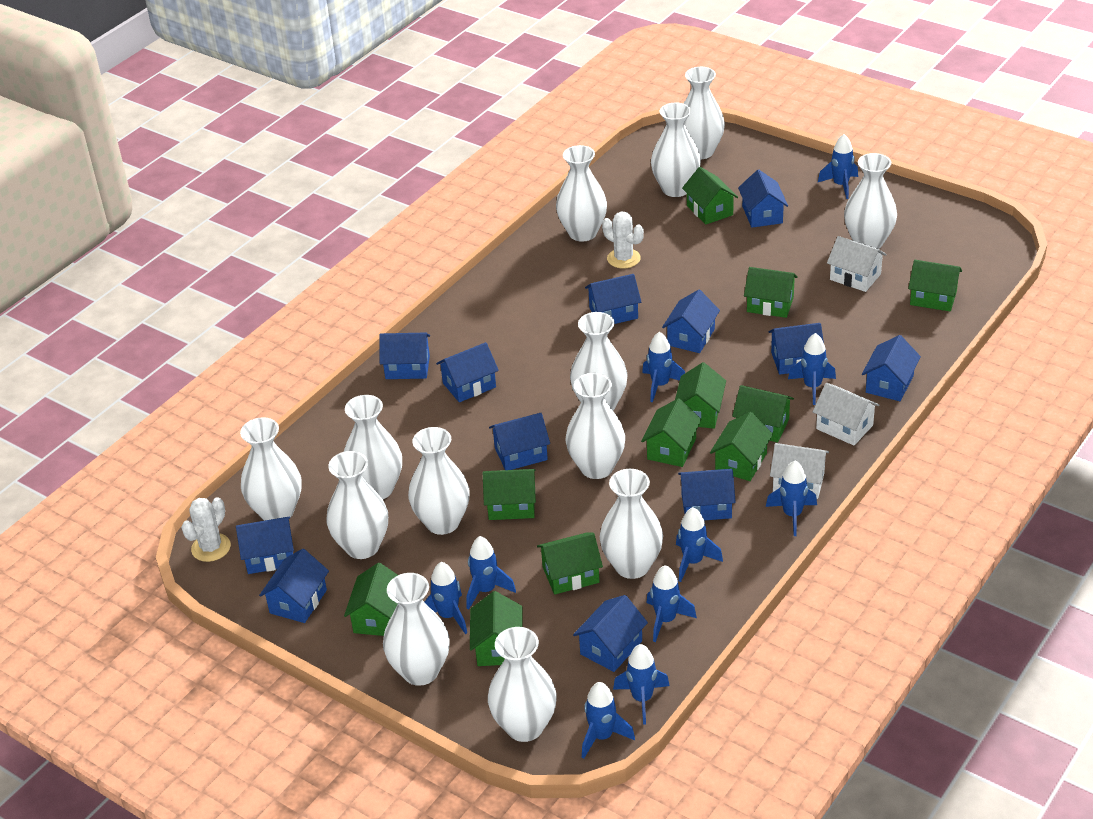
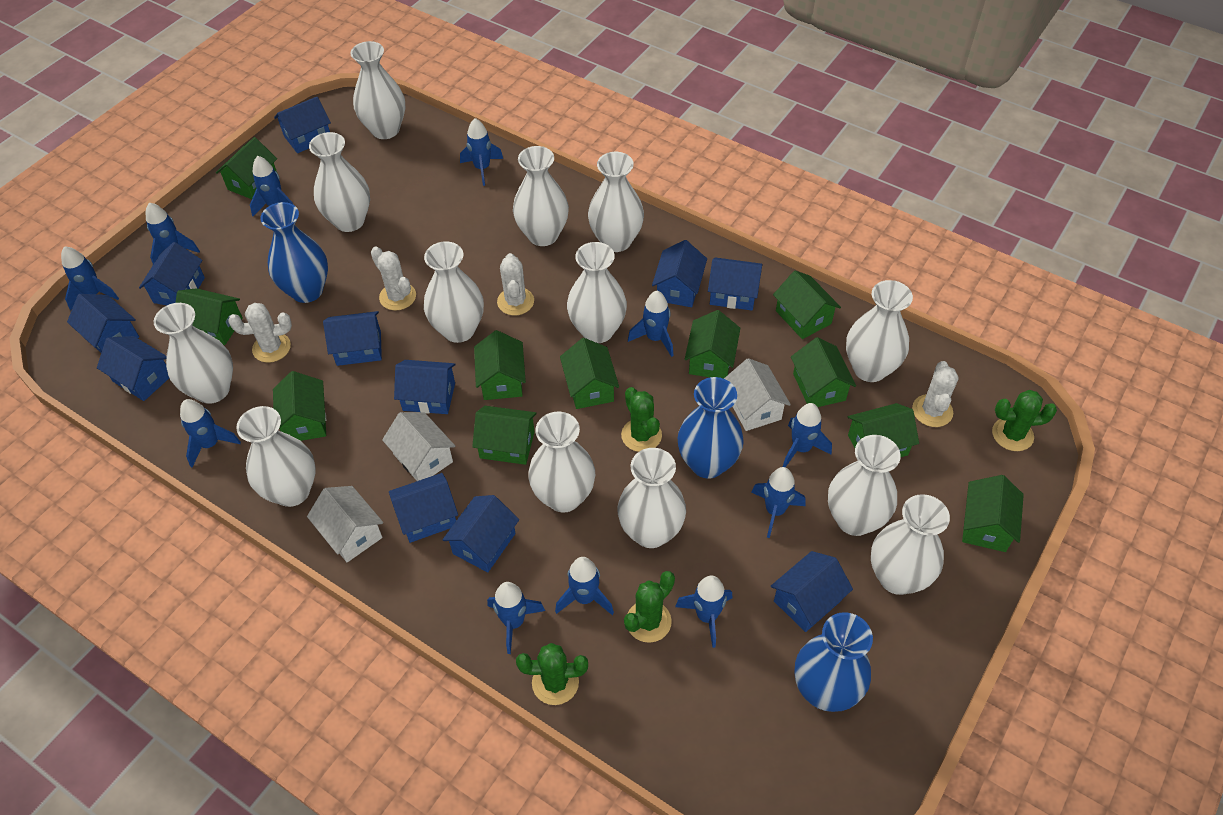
blue house: 12 -> 11
blue rocket: 10 -> 11
blue vase: 0 -> 3
green cactus: 0 -> 4
white cactus: 2 -> 4

